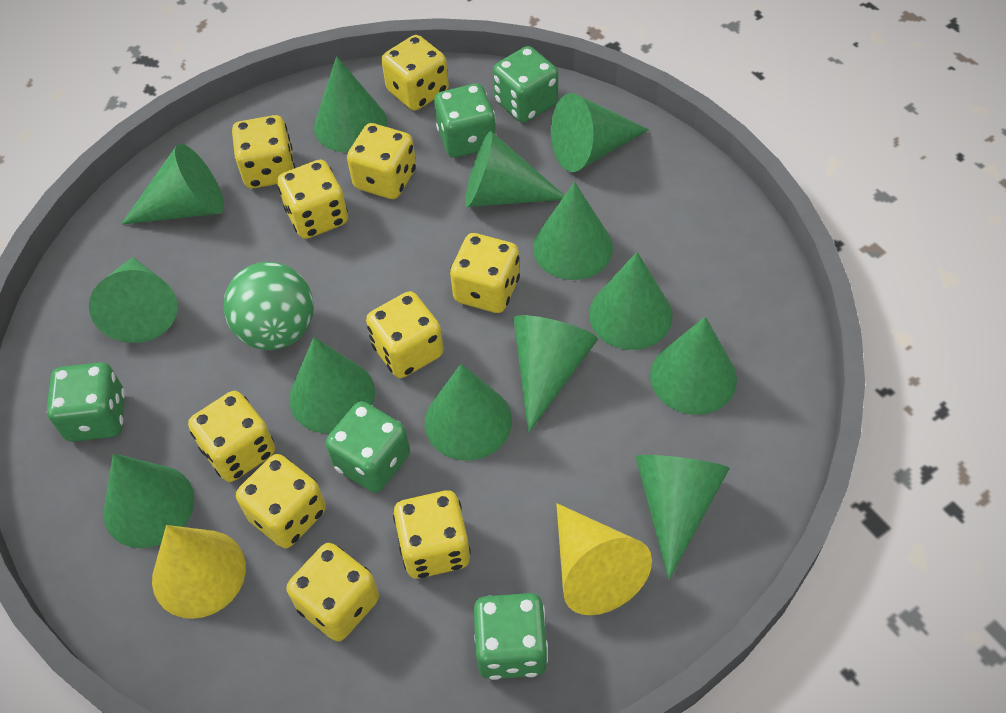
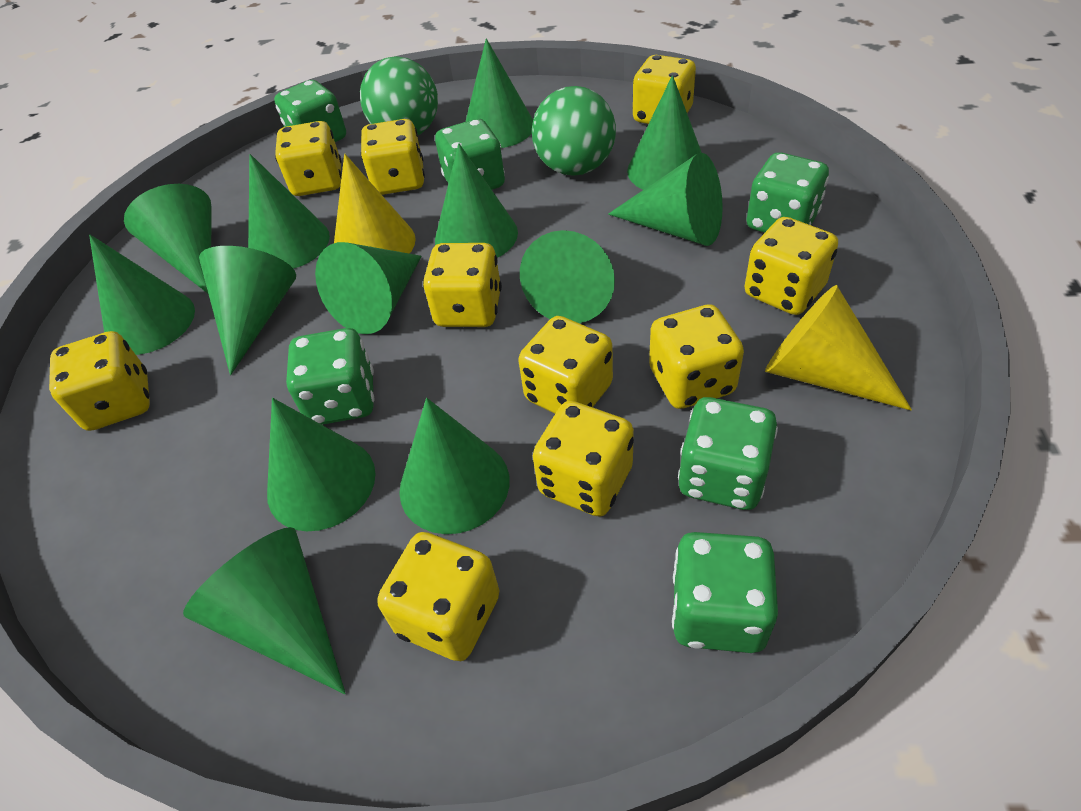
green ball: 1 -> 2
green dice: 5 -> 6

